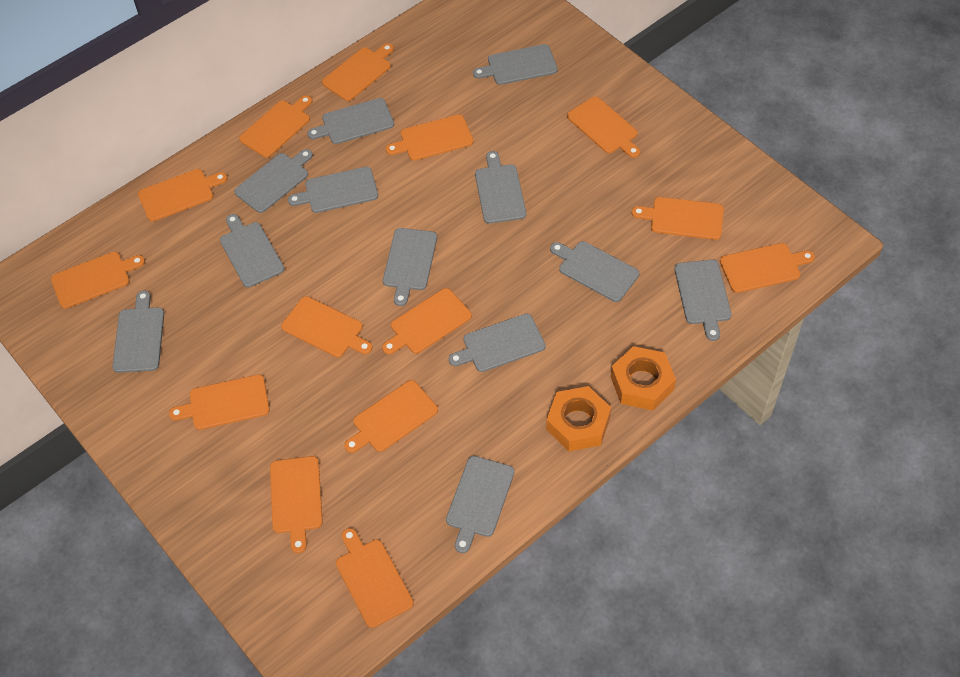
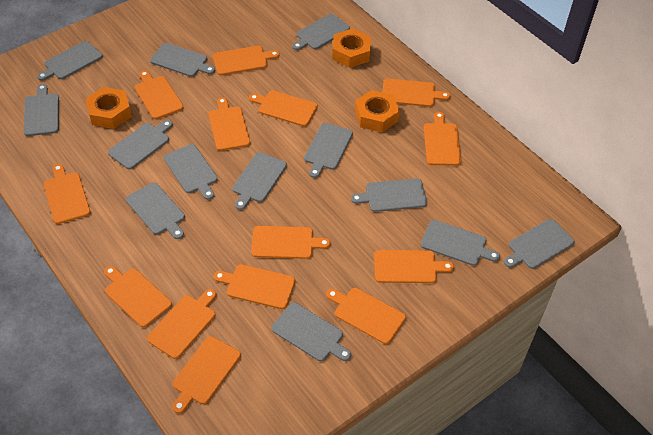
grey cutting board: 12 -> 13
orange nut: 2 -> 3

